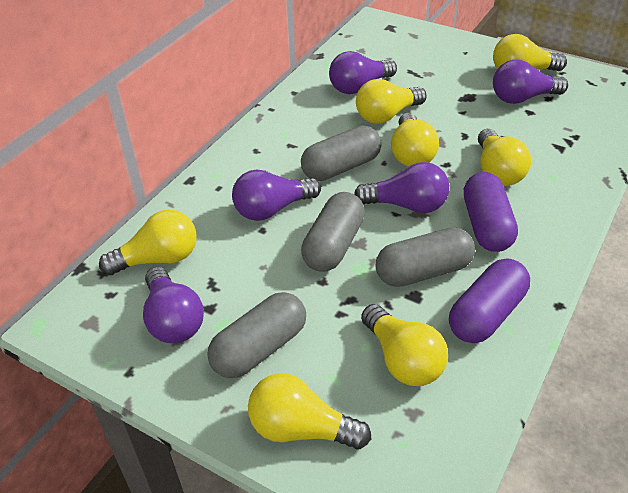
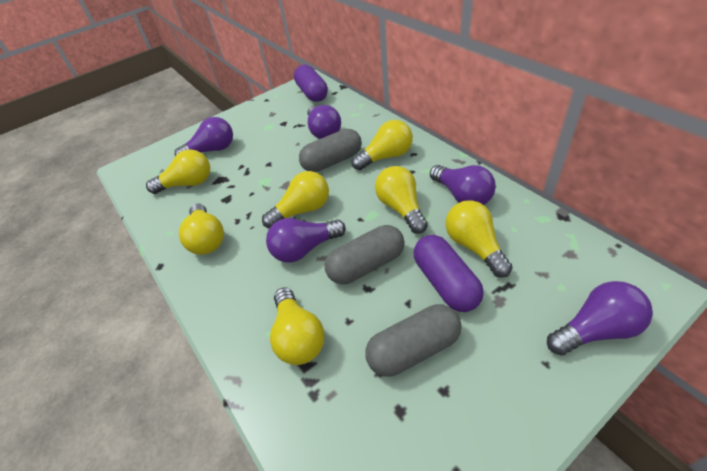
grey capsule: 4 -> 3

